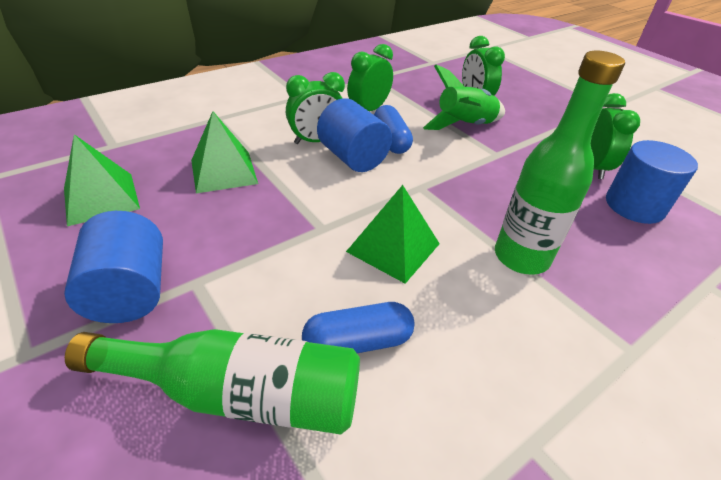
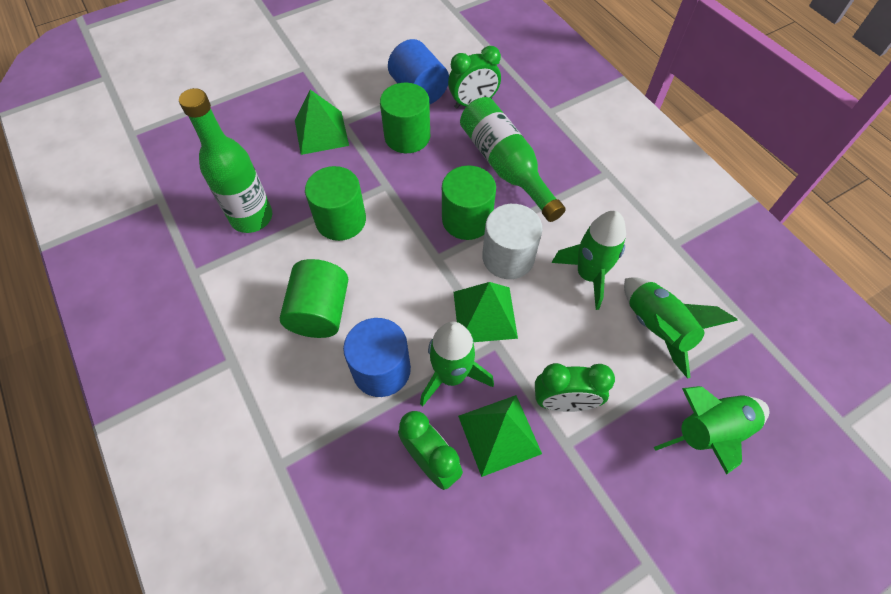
blue capsule: 2 -> 0
blue cylinder: 3 -> 2
green clock: 4 -> 3
green cylinder: 0 -> 4
green rocket: 1 -> 4
white cylinder: 0 -> 1

